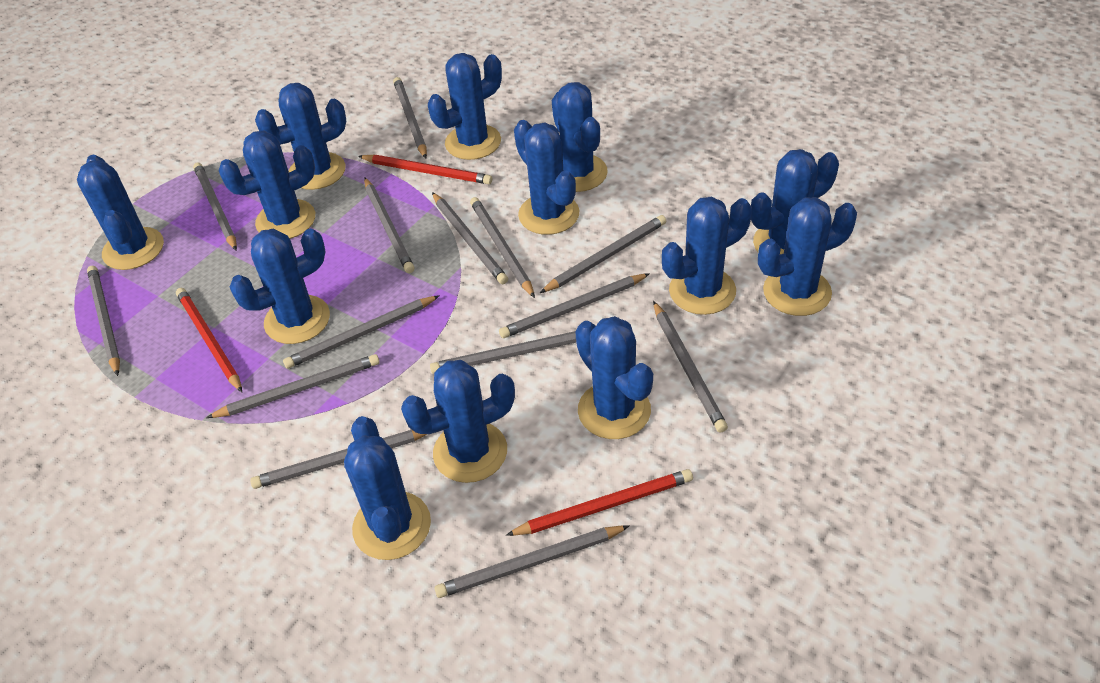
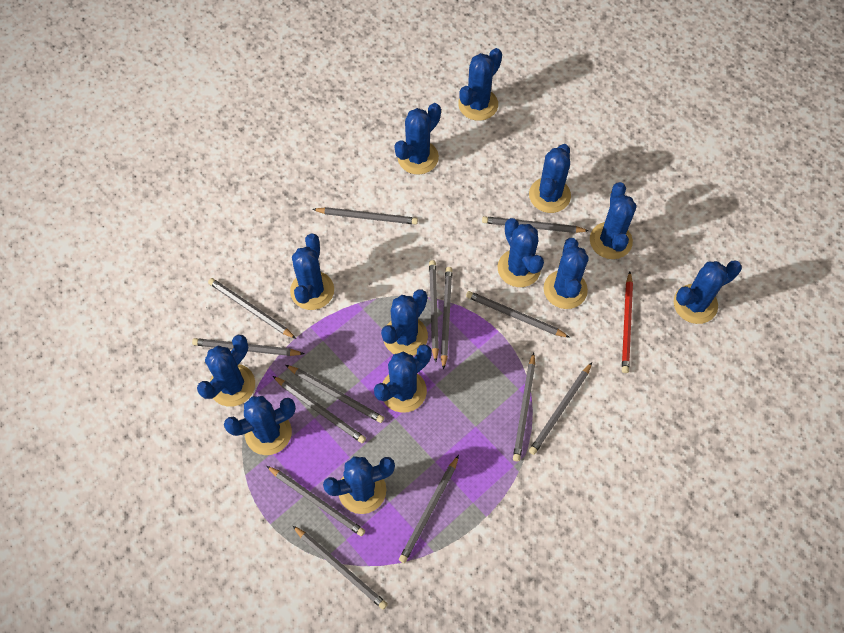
red pencil: 3 -> 1

